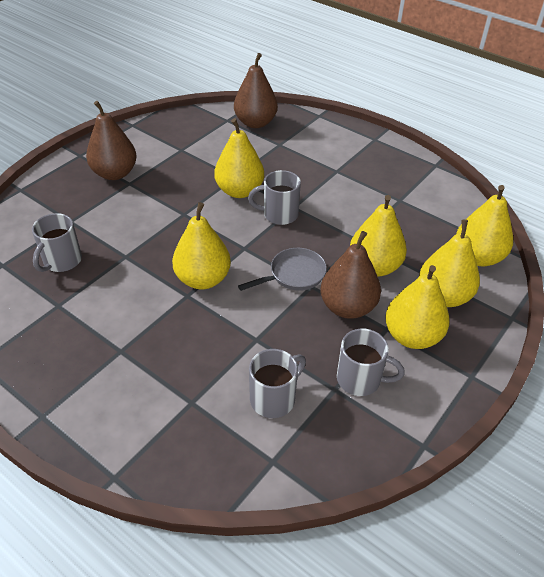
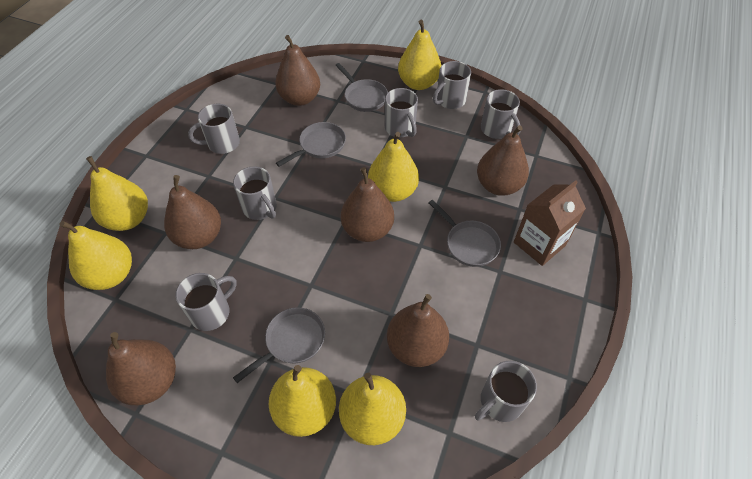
brown carton: 0 -> 1
brown pear: 3 -> 6
grey mug: 4 -> 7
grey pan: 1 -> 4

